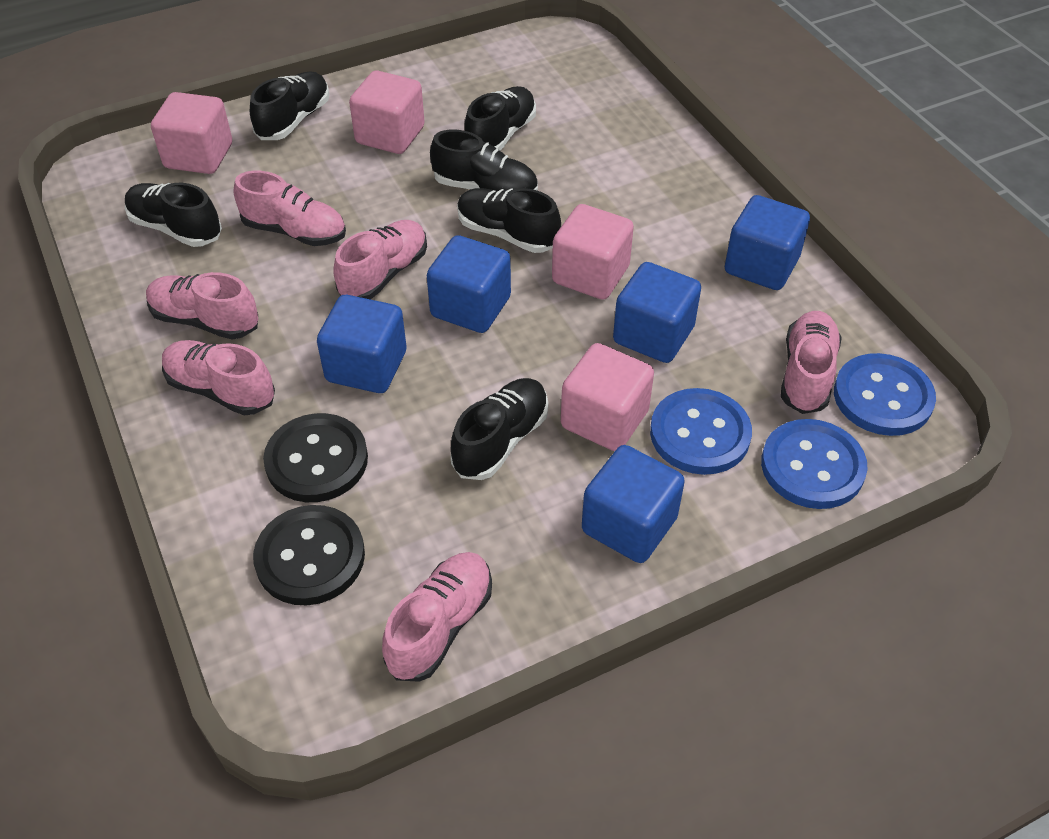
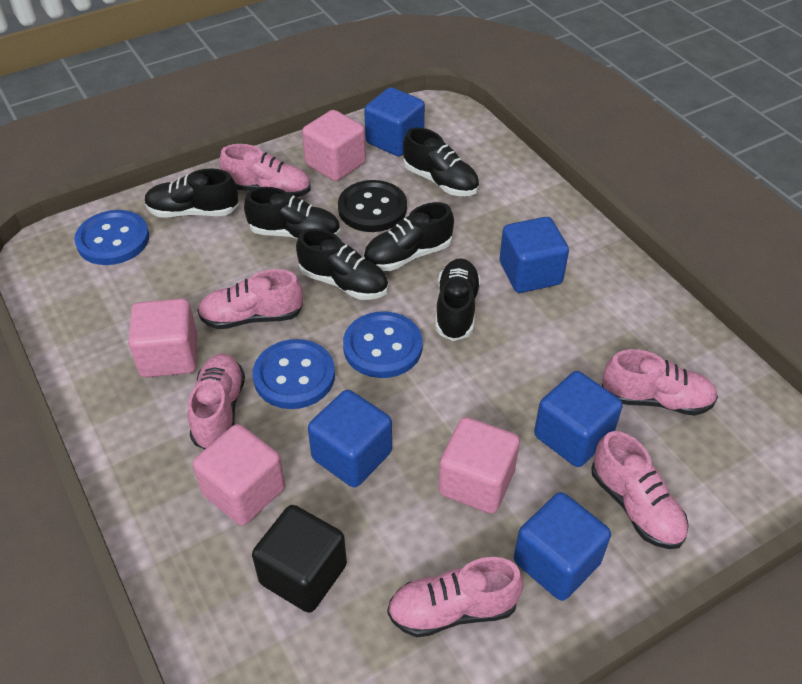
black button: 2 -> 1
black cube: 0 -> 1

